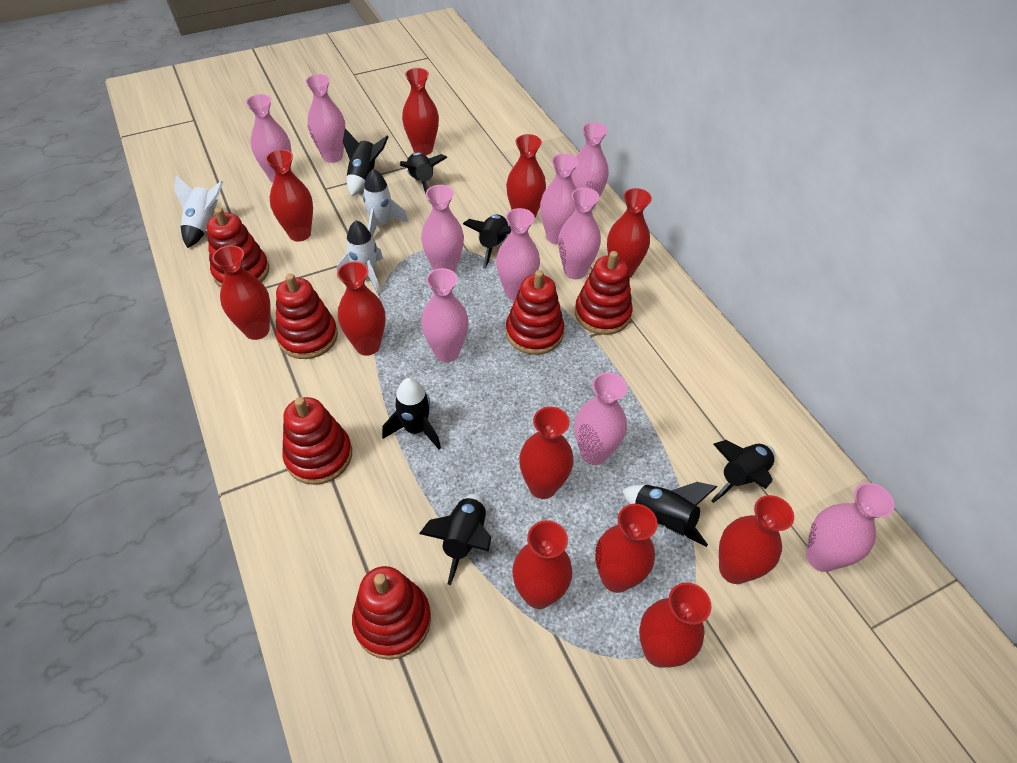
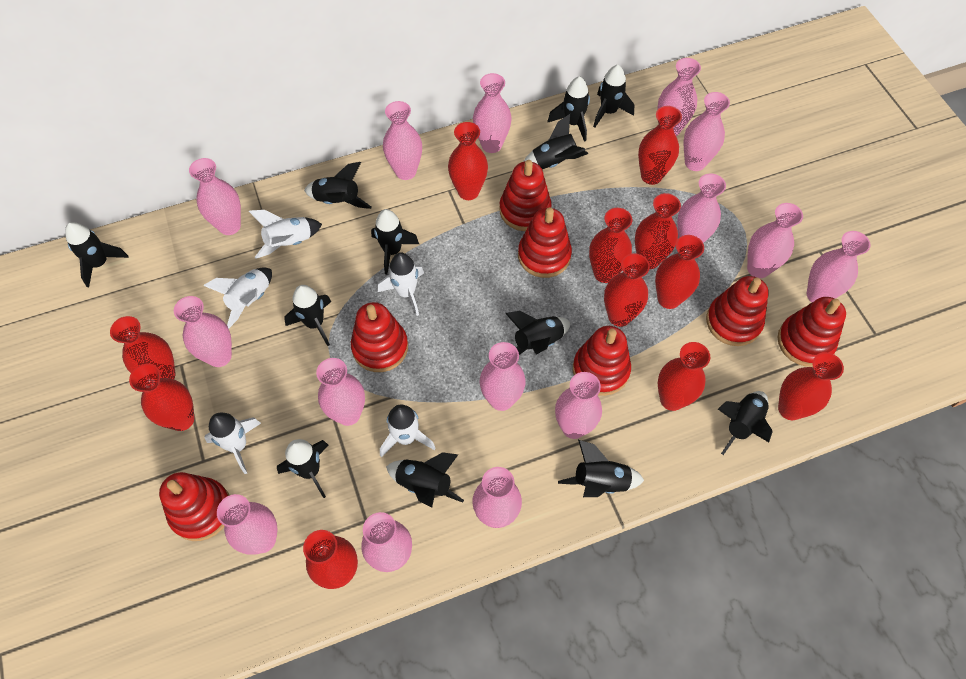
black rocket: 7 -> 12
pink vase: 10 -> 15
red stacking toy: 6 -> 7
white rocket: 3 -> 5

